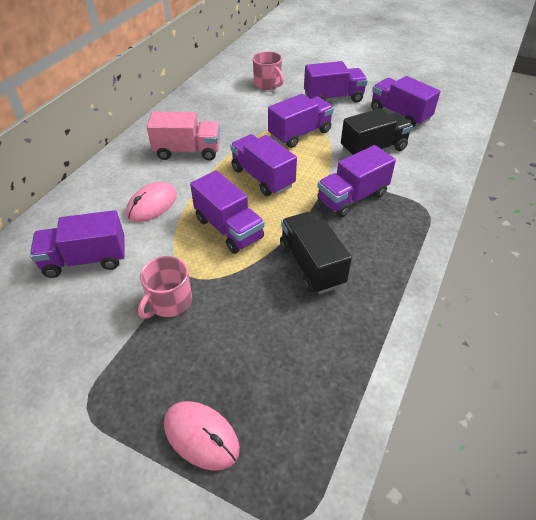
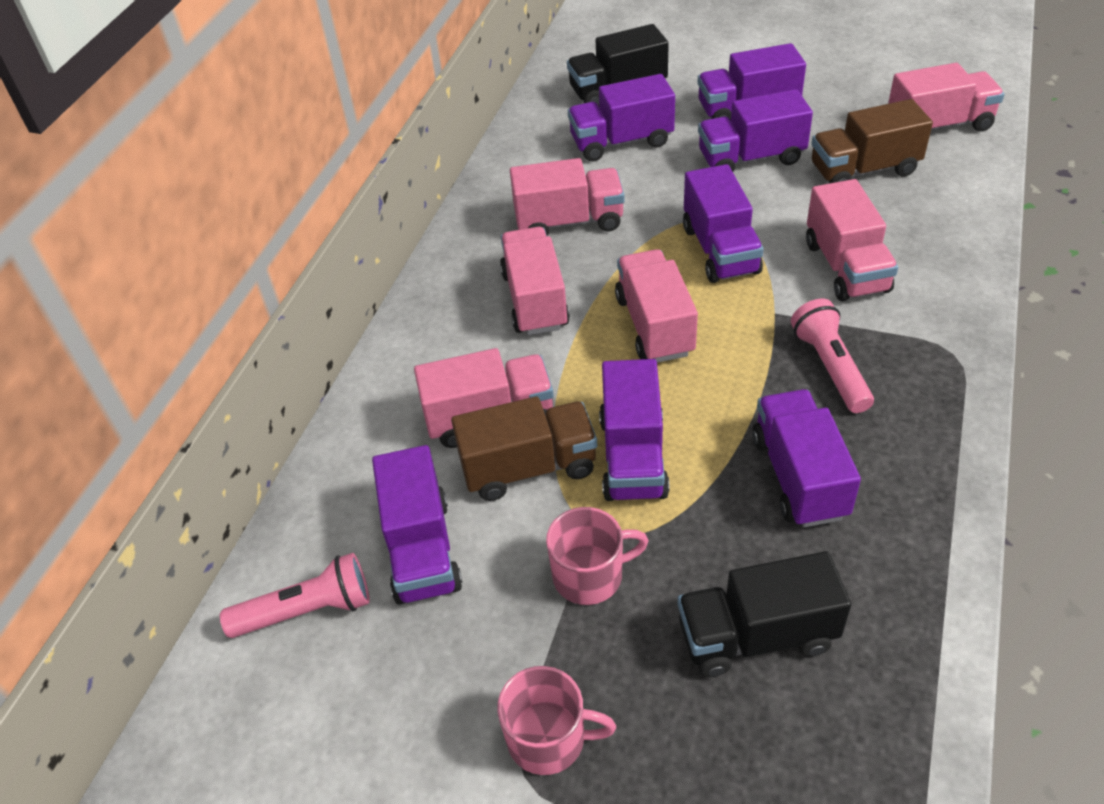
brown truck: 0 -> 2
pink flashlight: 0 -> 2
pink mouse: 2 -> 0
pink truck: 1 -> 6

